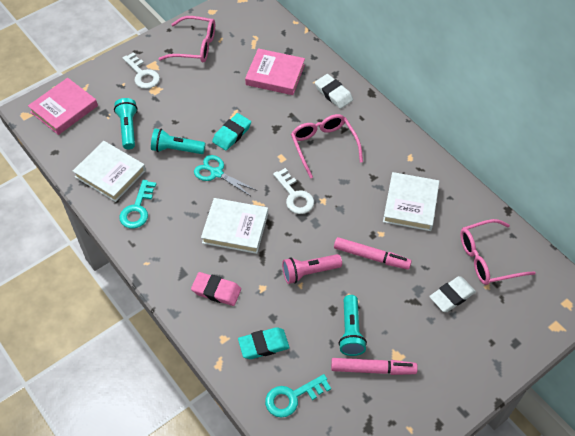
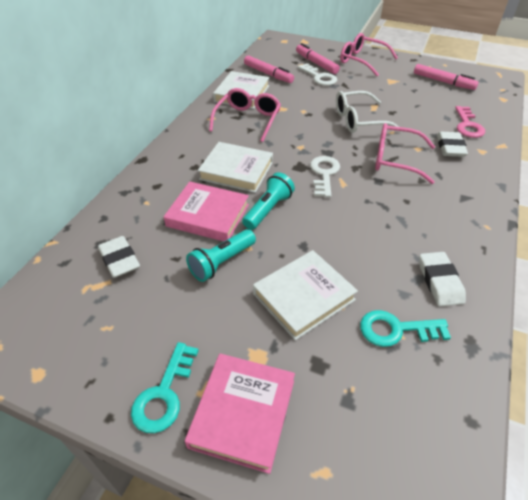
pink eraser: 1 -> 0
pink flashlight: 1 -> 0
pink key: 0 -> 1
pink marker: 2 -> 3
turquoise eraser: 2 -> 0
turquoise flashlight: 3 -> 2
turquoise scissors: 1 -> 0
white eraser: 2 -> 3
white glasses: 0 -> 1

